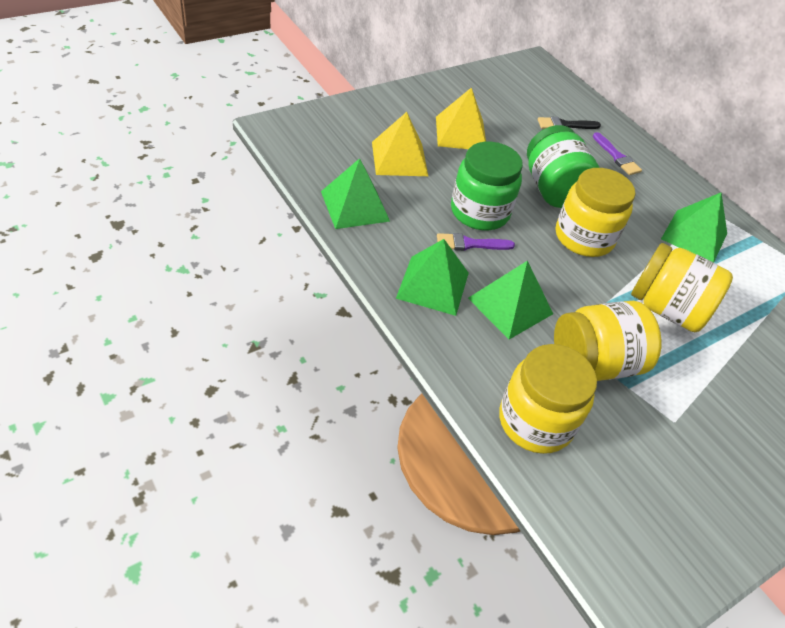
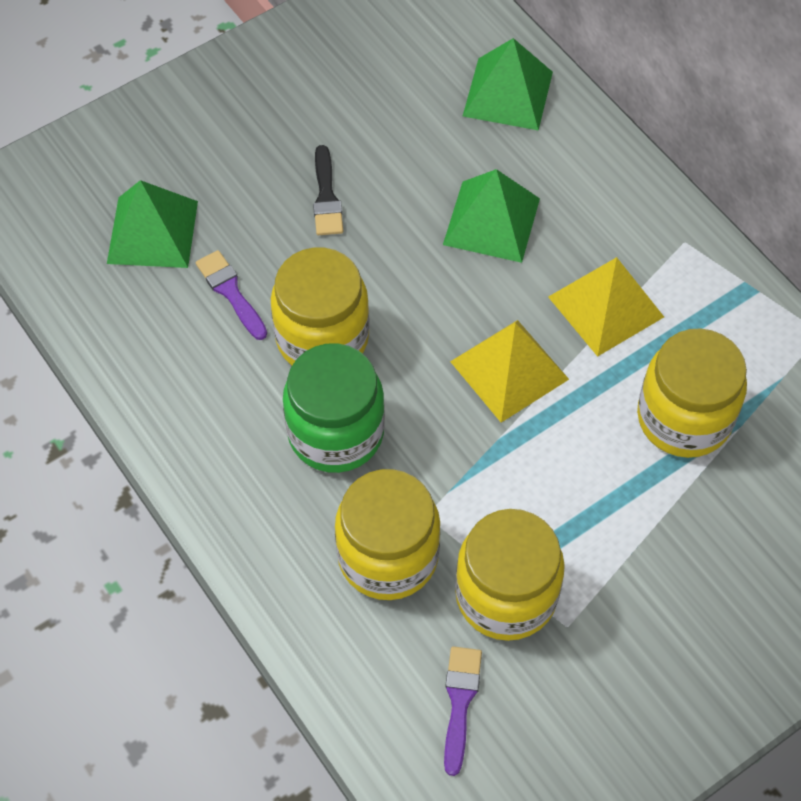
green jar: 2 -> 1
green pyramid: 4 -> 3

